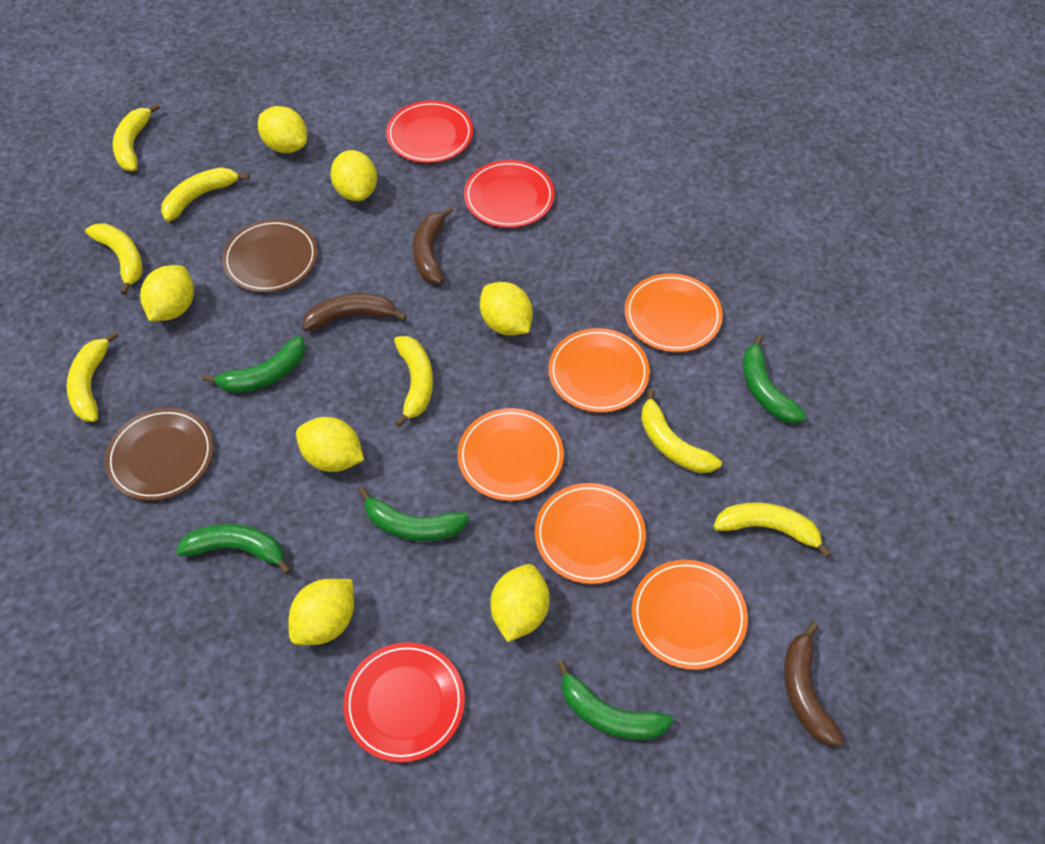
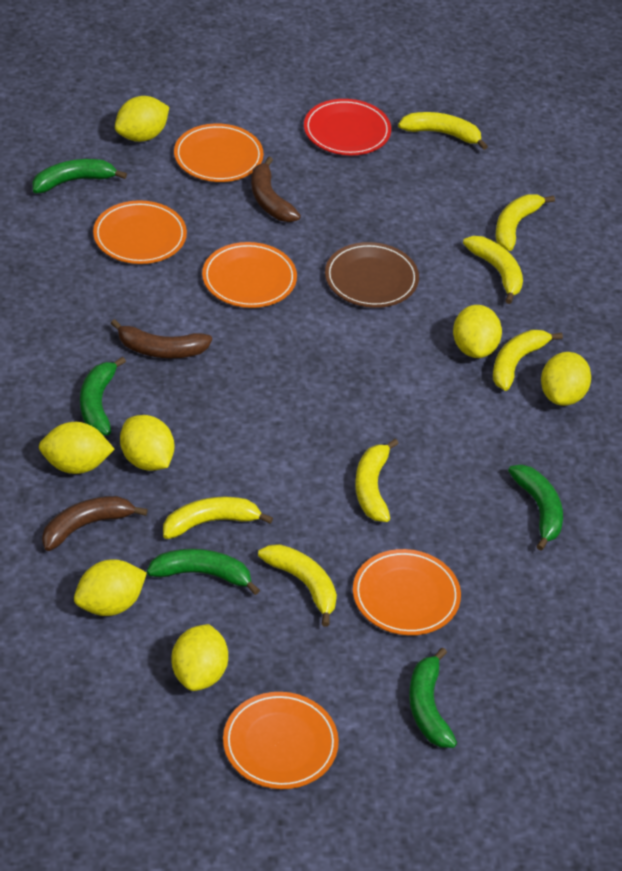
brown plate: 2 -> 1
red plate: 3 -> 1

